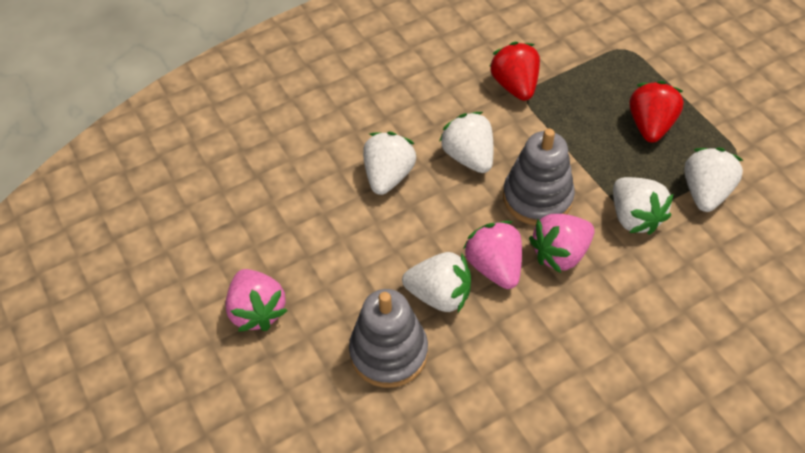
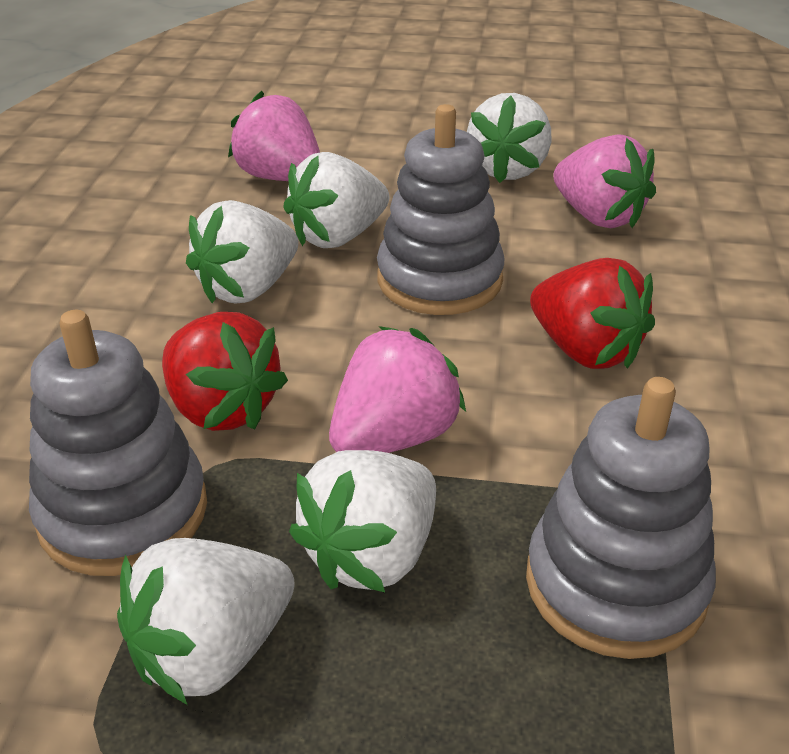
grey stacking toy: 2 -> 3

